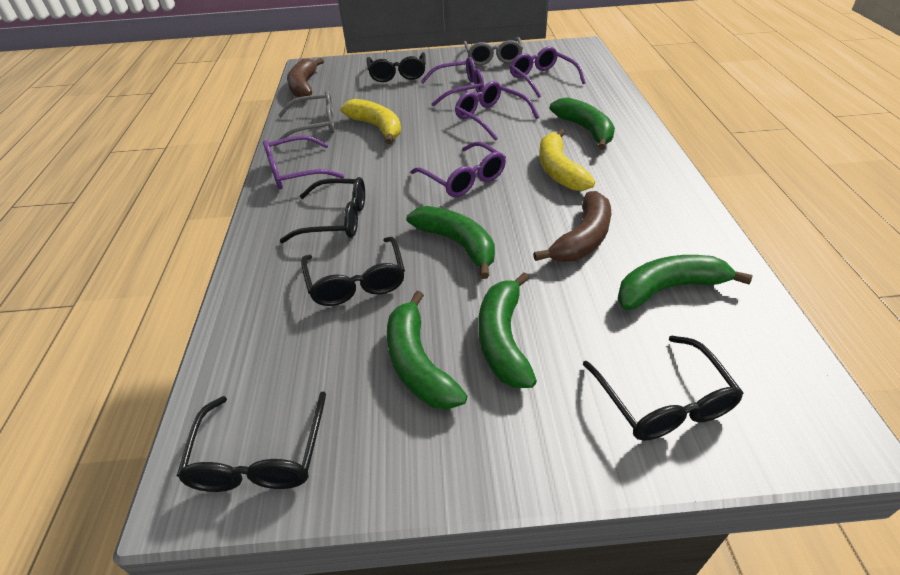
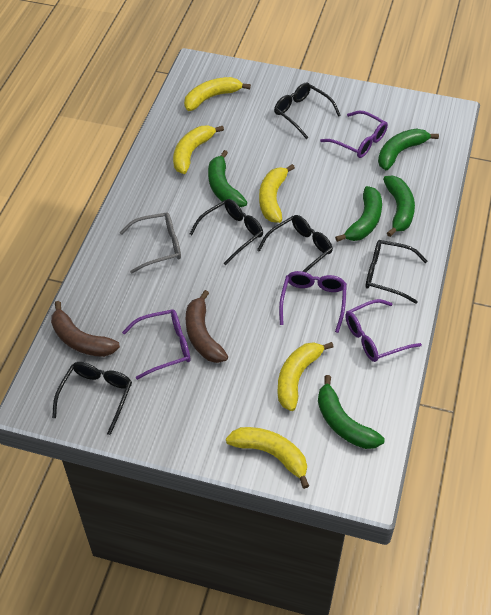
grey glasses: 2 -> 1
purple glasses: 5 -> 4
yellow banana: 2 -> 5

